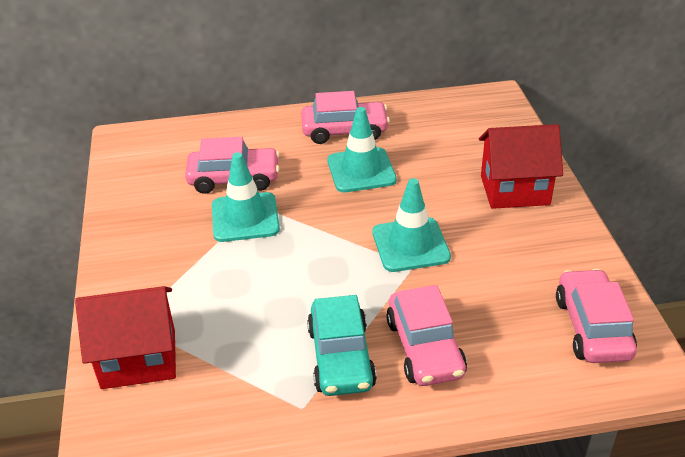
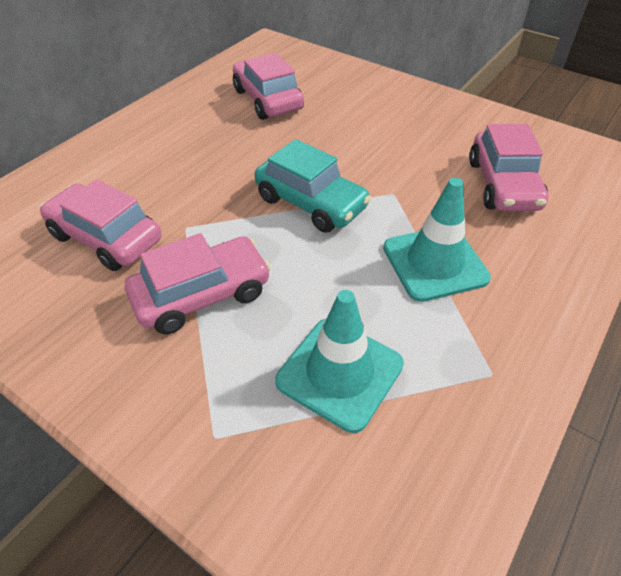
red house: 2 -> 0
turquoise traffic cone: 3 -> 2

